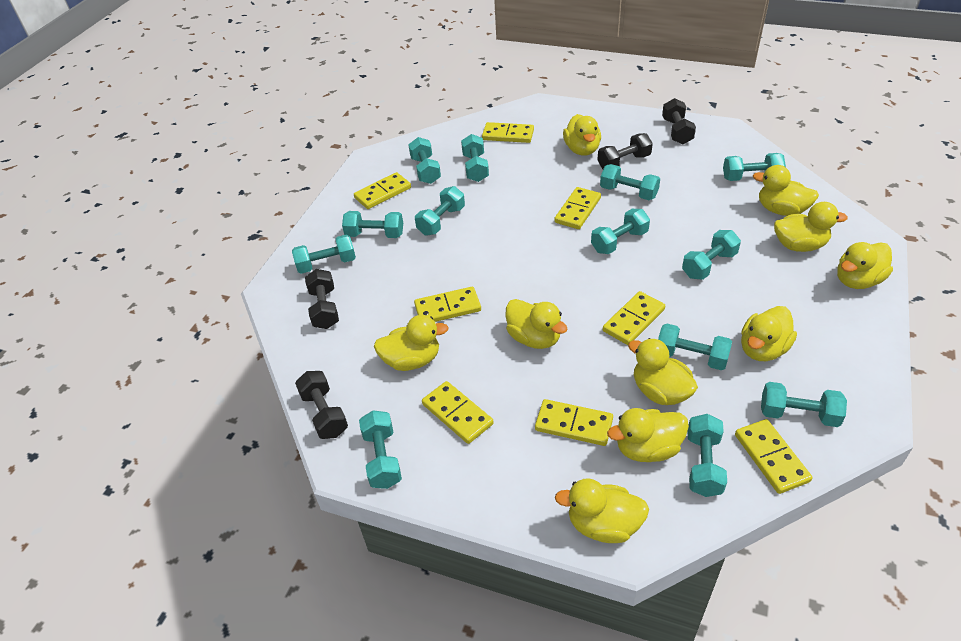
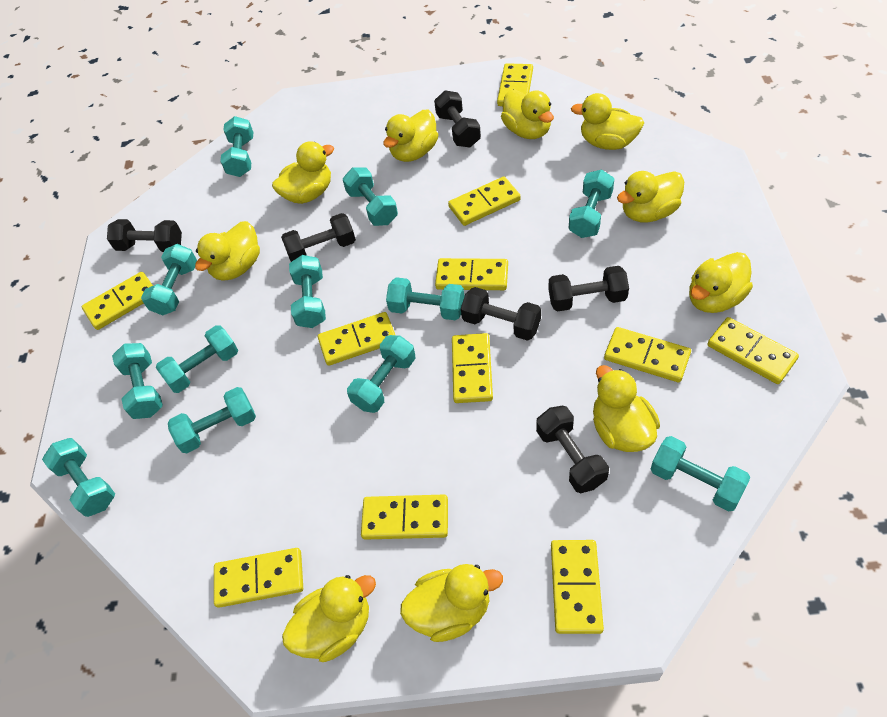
black dumbbell: 4 -> 6
turquoise dumbbell: 13 -> 12
yellow domino: 8 -> 11

